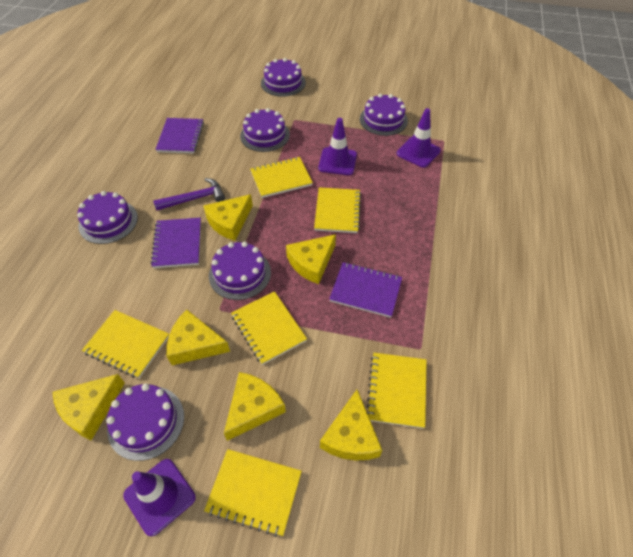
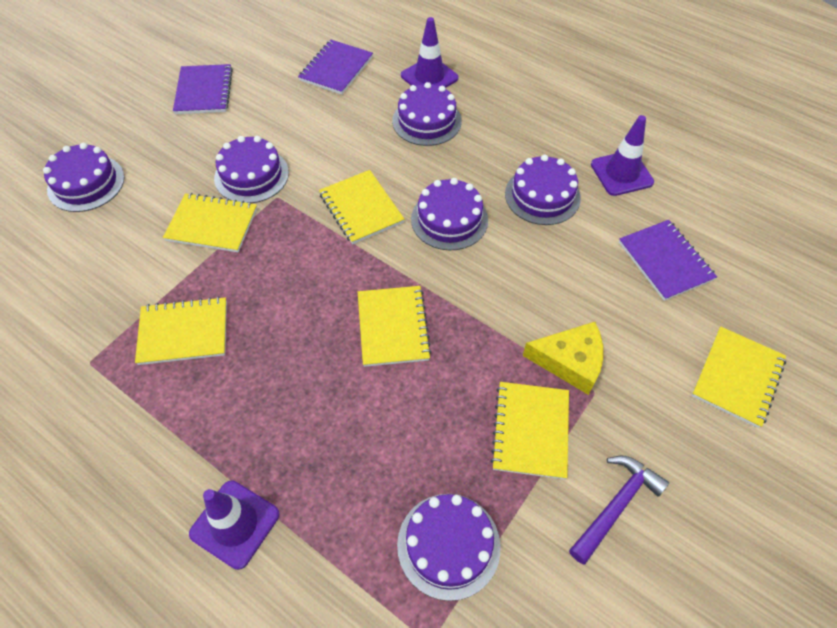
yellow cheese: 6 -> 1

